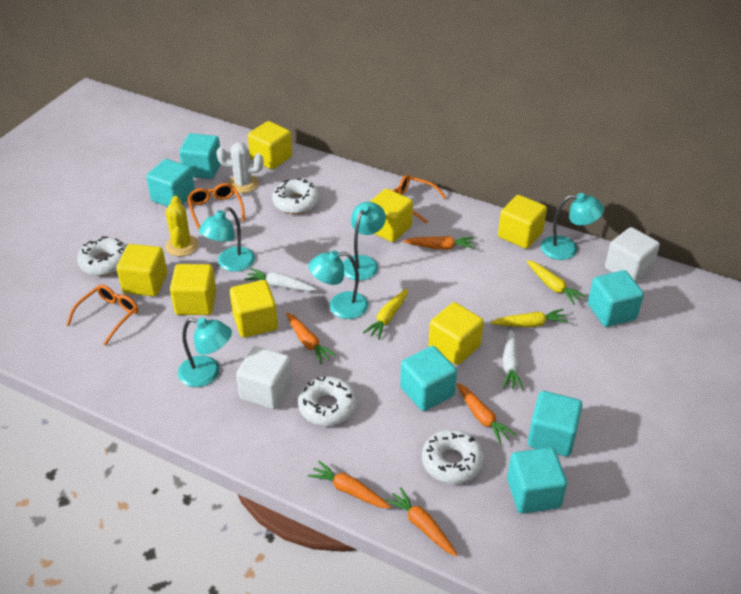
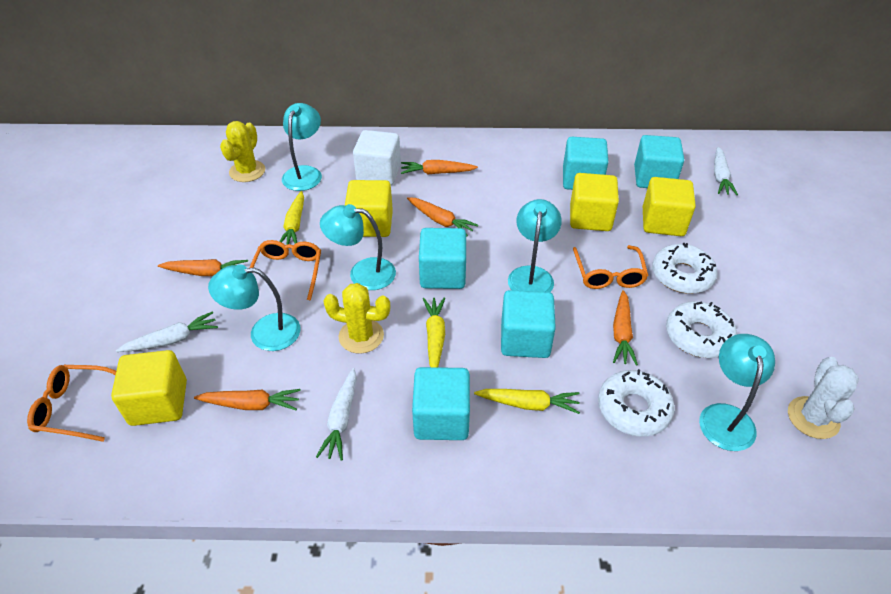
turquoise cube: 6 -> 5
white carrot: 2 -> 3
white cube: 2 -> 1
white donut: 4 -> 3
yellow cactus: 1 -> 2
yellow cube: 7 -> 4

